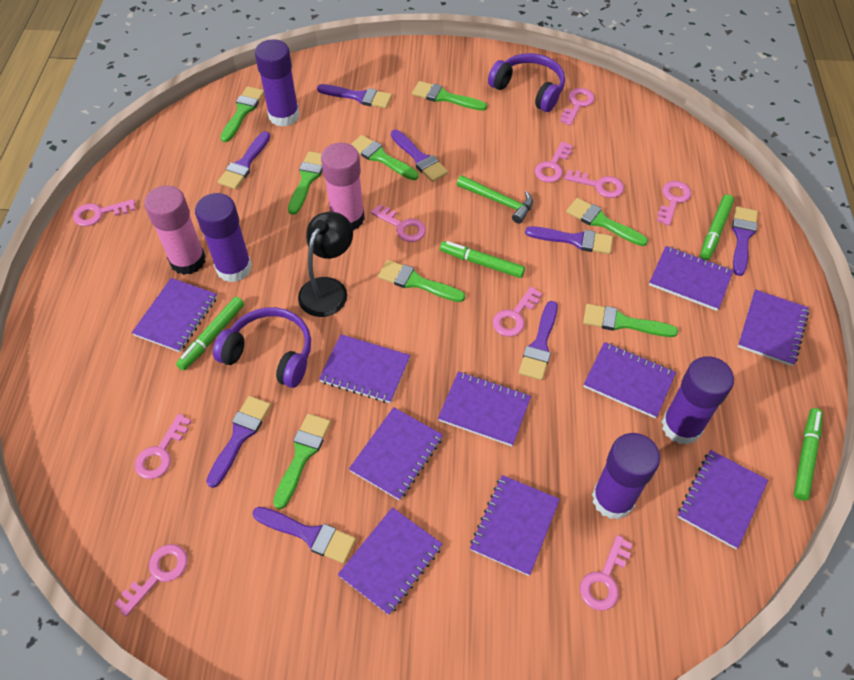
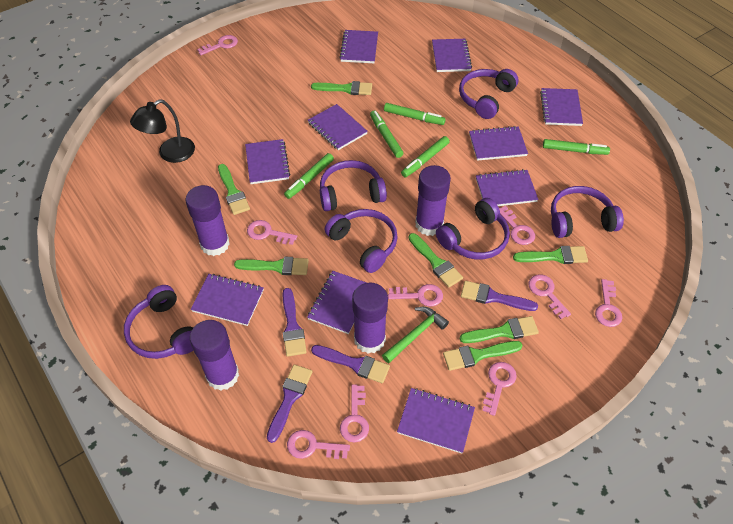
green brush: 8 -> 7
green marker: 4 -> 5
pink glue stick: 2 -> 0
pink key: 10 -> 9
purple brush: 8 -> 4
purple headphones: 2 -> 6

